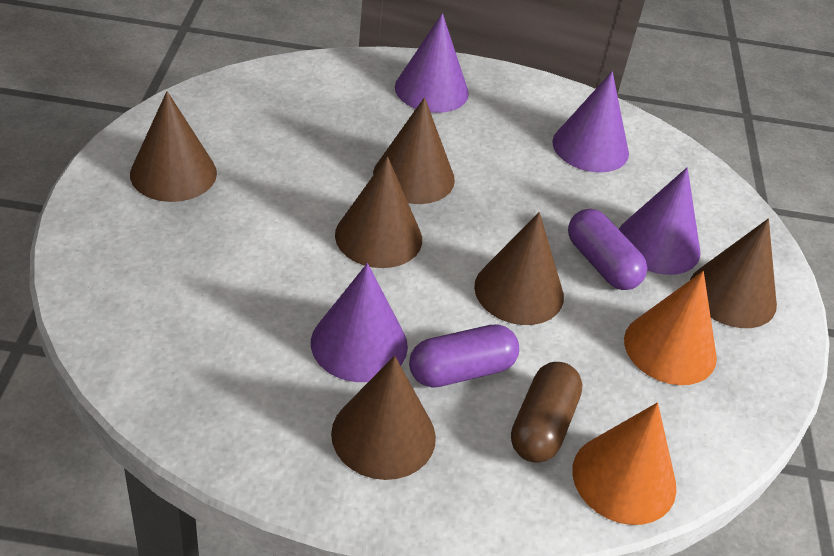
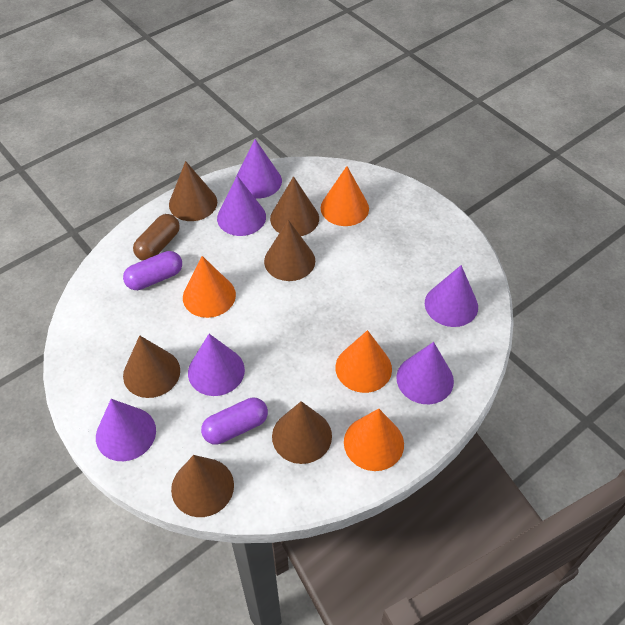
orange cone: 2 -> 4
purple cone: 4 -> 6

